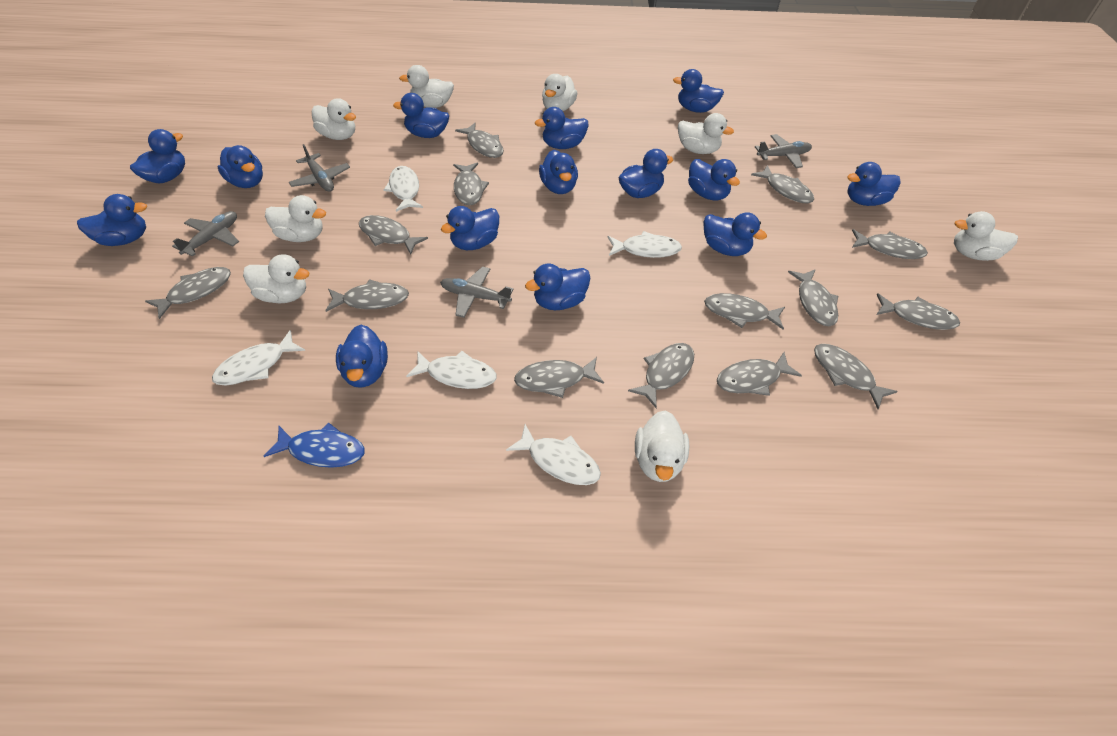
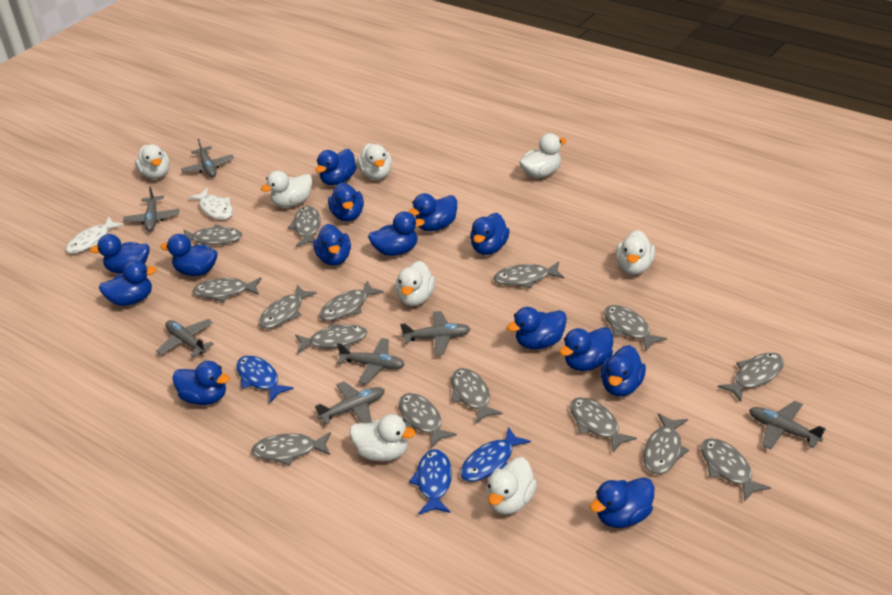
blue fish: 1 -> 3
grey fish: 14 -> 15
grey plane: 4 -> 7
white fish: 5 -> 2

